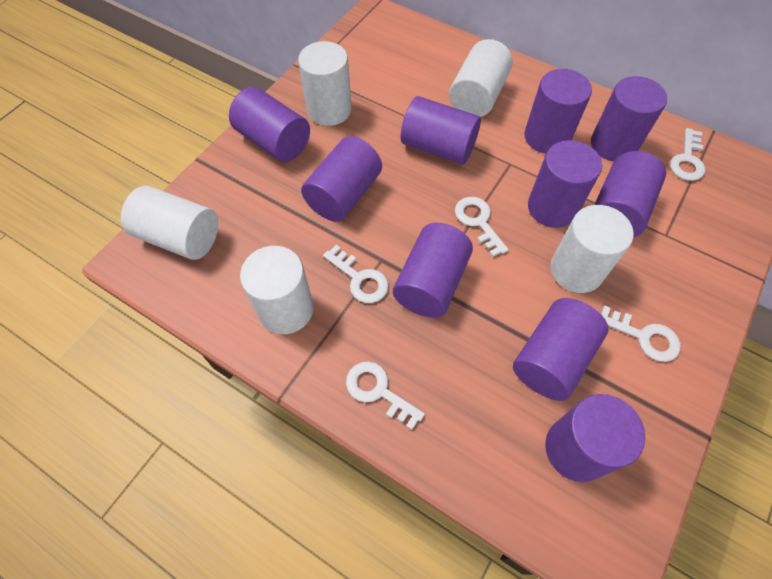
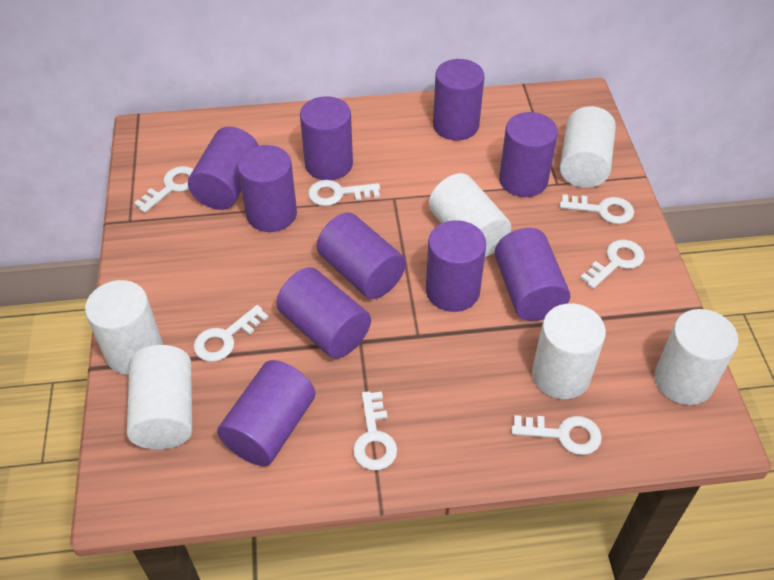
white cylinder: 5 -> 6
white key: 5 -> 7

